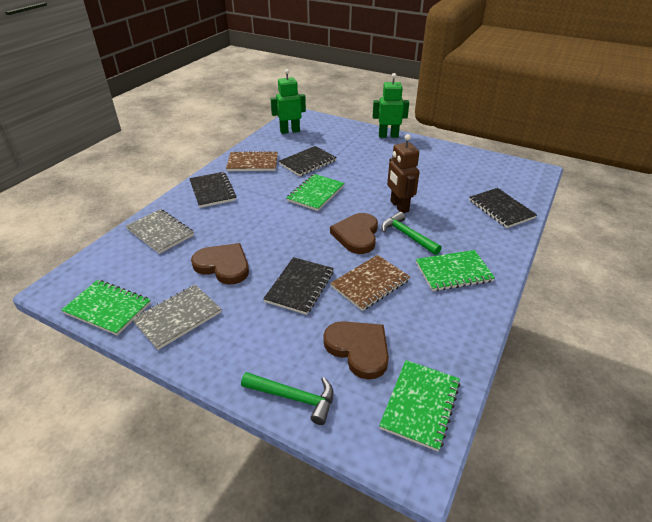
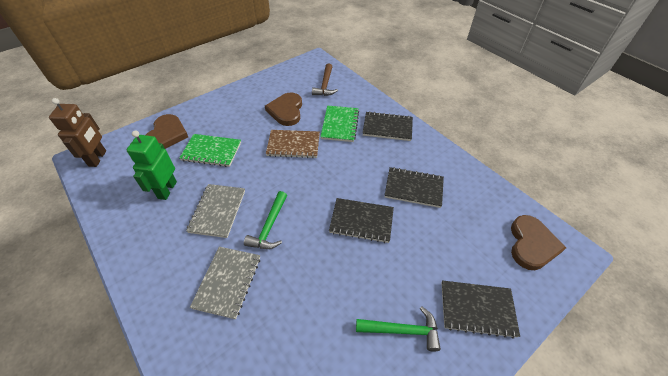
brown hammer: 0 -> 1
brown notebook: 2 -> 1
green notebook: 4 -> 2
green robot: 2 -> 1

